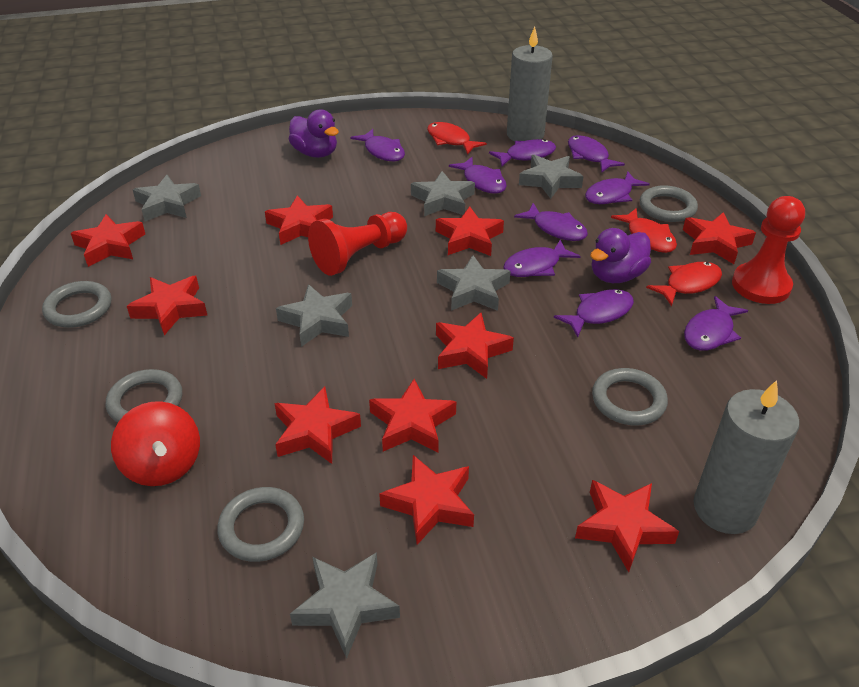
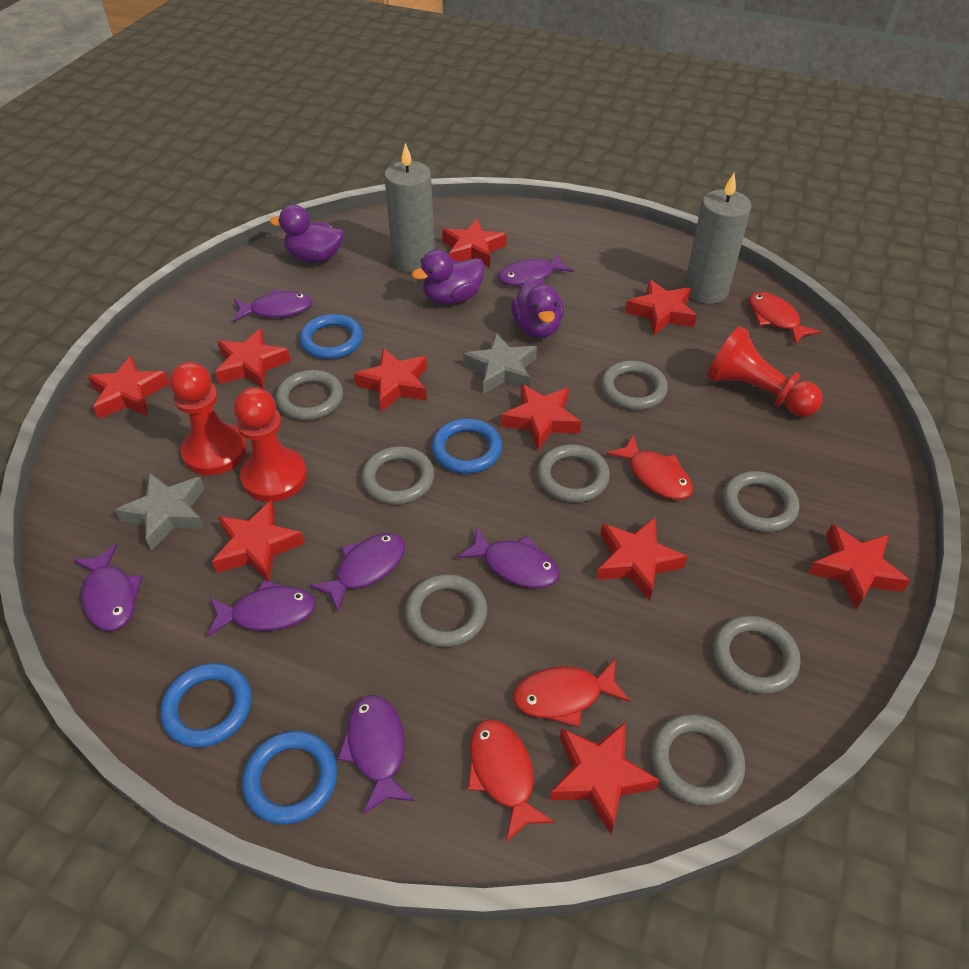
blue ring: 0 -> 4
grey ring: 5 -> 8
grey star: 6 -> 2
purple duck: 2 -> 3
purple fish: 9 -> 7
red fish: 3 -> 4
red pawn: 2 -> 3
red spinning top: 1 -> 0

